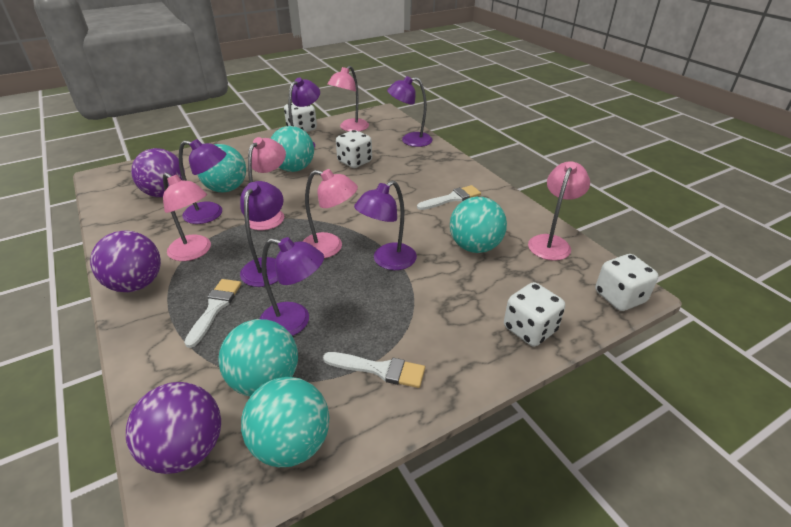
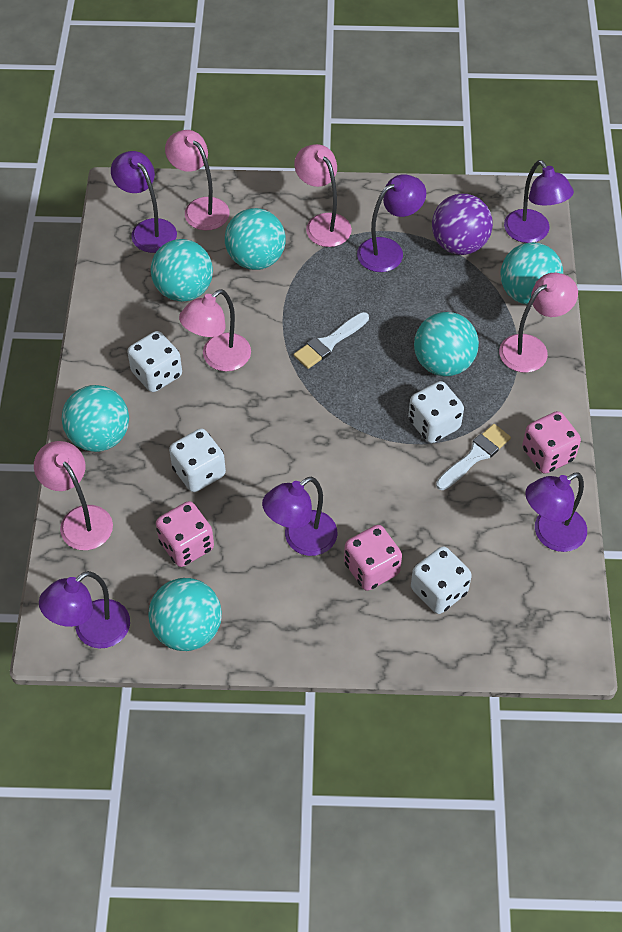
pink dice: 0 -> 3
purple ball: 3 -> 1
turquoise ball: 5 -> 6
white brush: 3 -> 2

